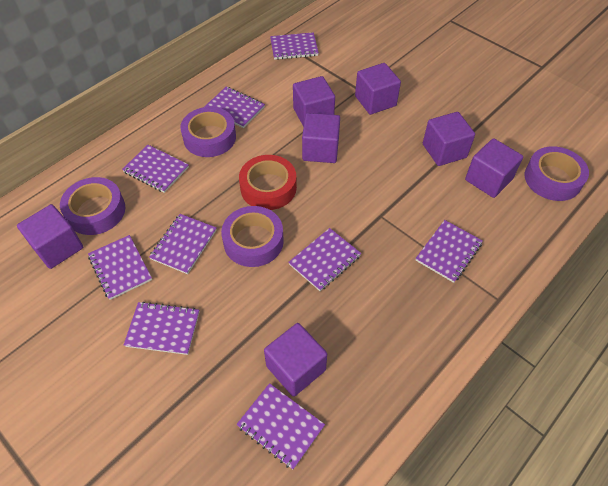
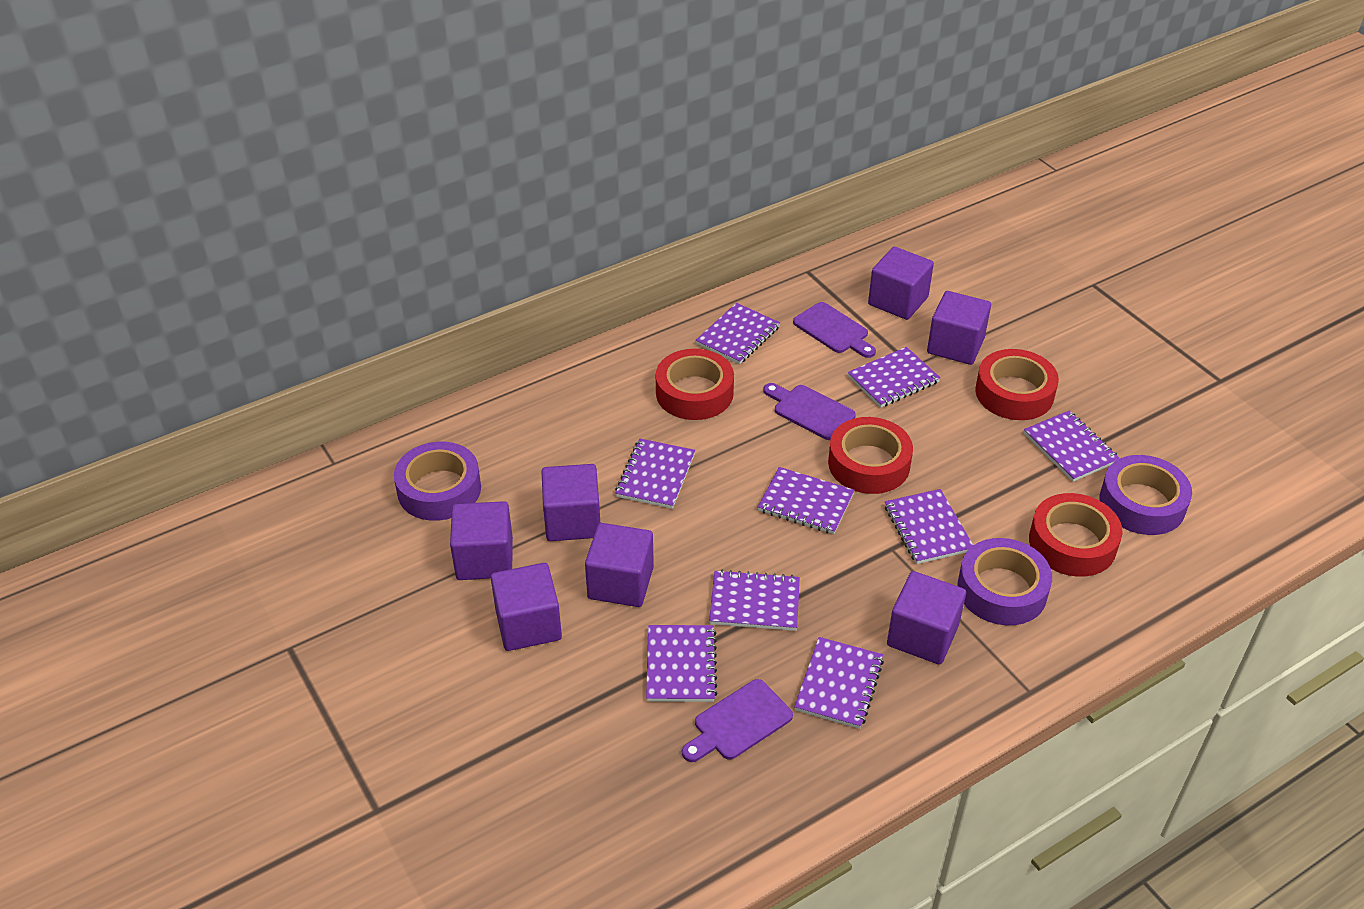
purple cutting board: 0 -> 3
purple tape: 4 -> 3
red tape: 1 -> 4

